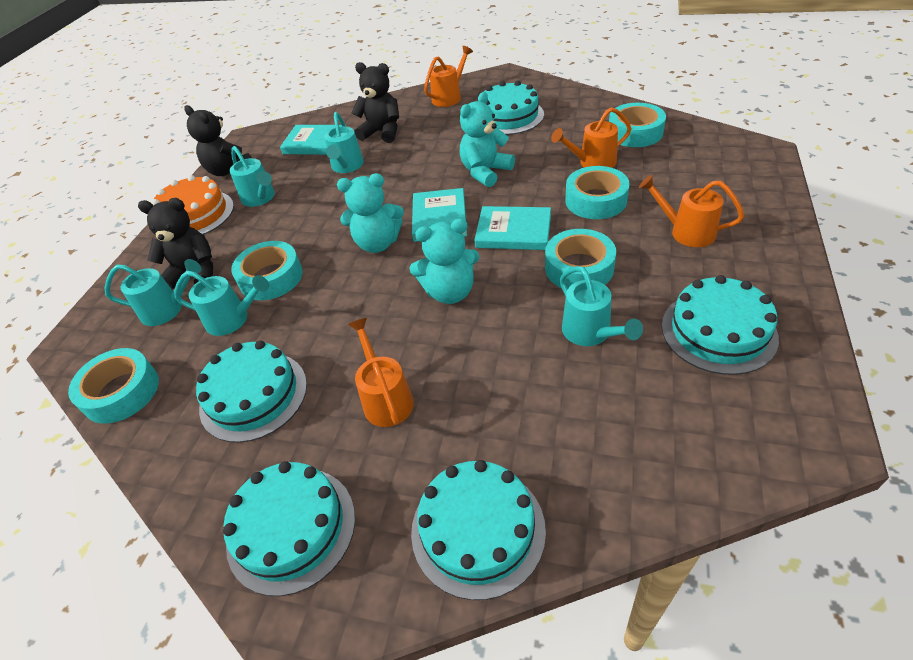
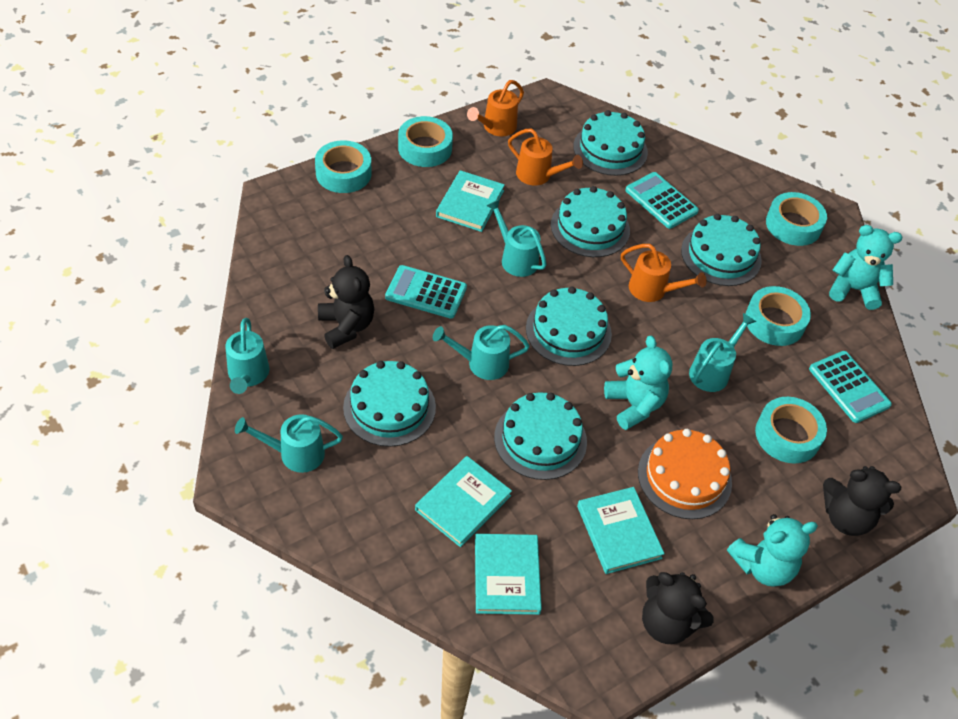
orange watering can: 4 -> 3
turquoise book: 3 -> 4
turquoise cake: 5 -> 6
turquoise calculator: 0 -> 3

